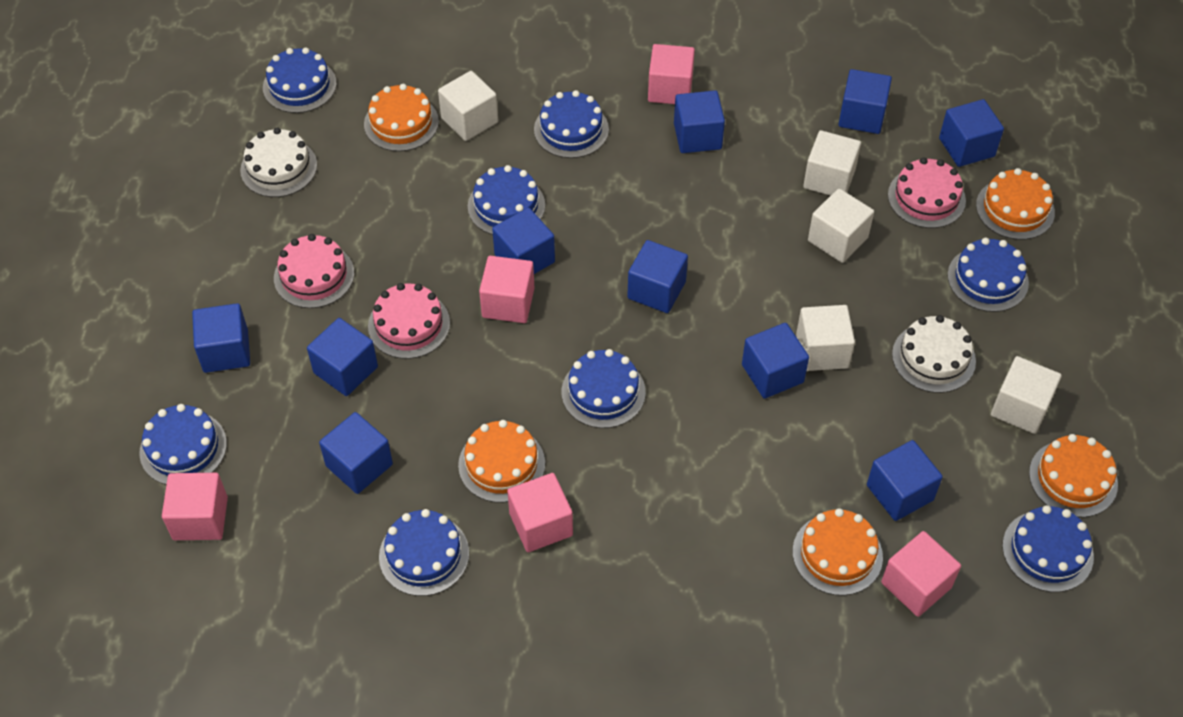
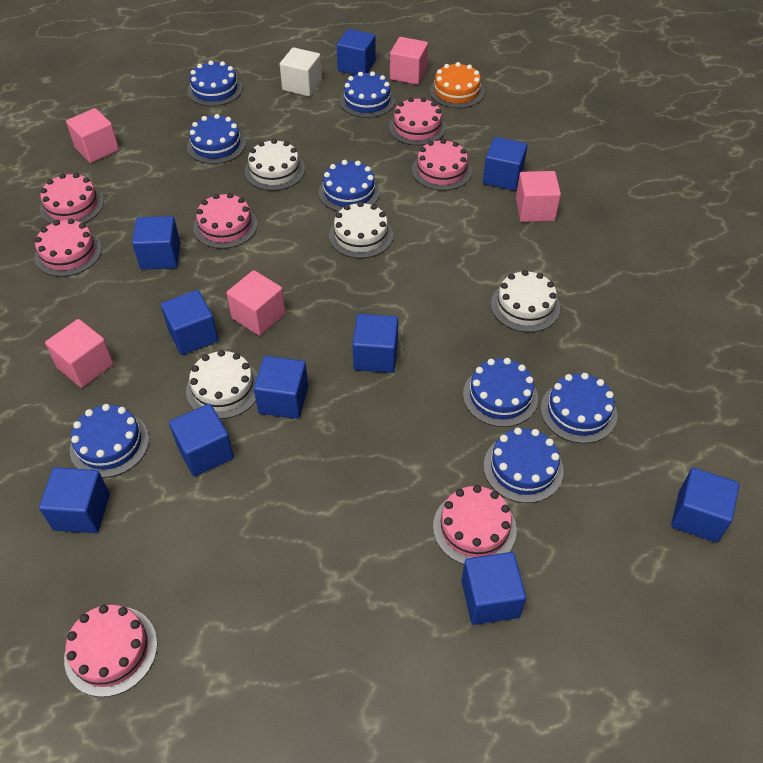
orange cake: 5 -> 1
pink cake: 3 -> 7
white cake: 2 -> 4
white cube: 5 -> 1

